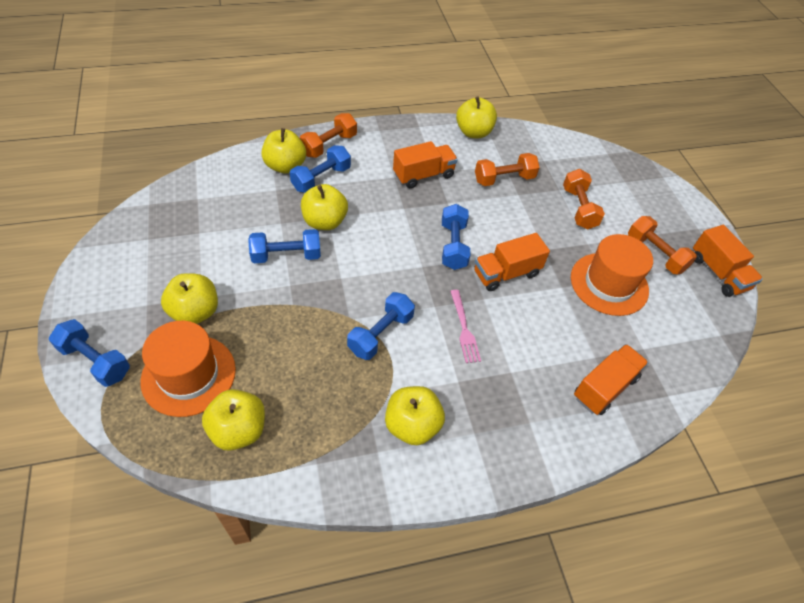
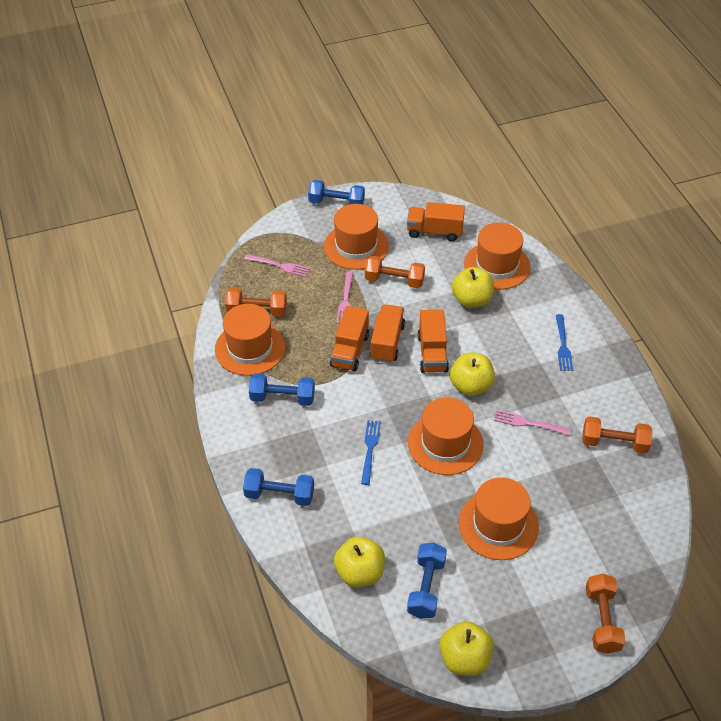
blue dumbbell: 5 -> 4
blue fork: 0 -> 2
orange hat: 2 -> 5
pink fork: 1 -> 3
yellow apple: 6 -> 4

